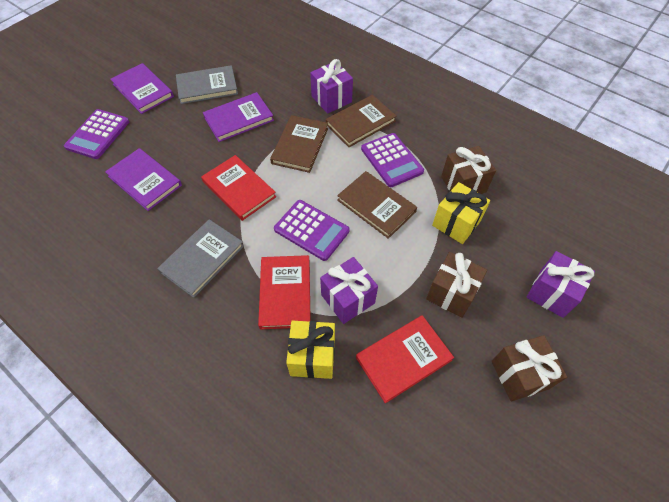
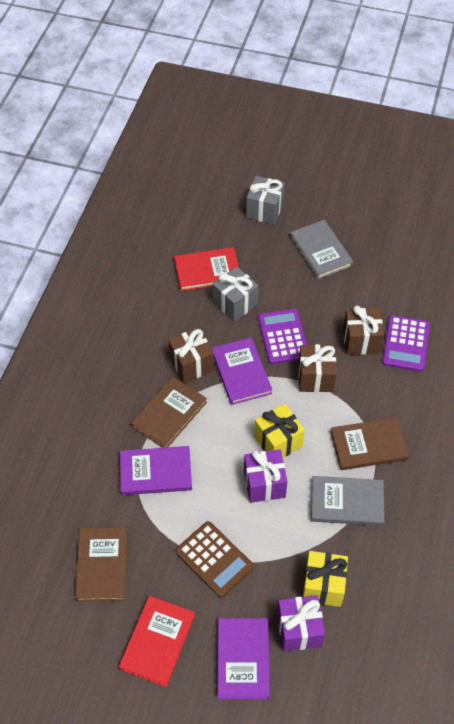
brown calculator: 0 -> 1
grey gift: 0 -> 2
purple calculator: 3 -> 2
purple gift: 3 -> 2
red book: 3 -> 2

